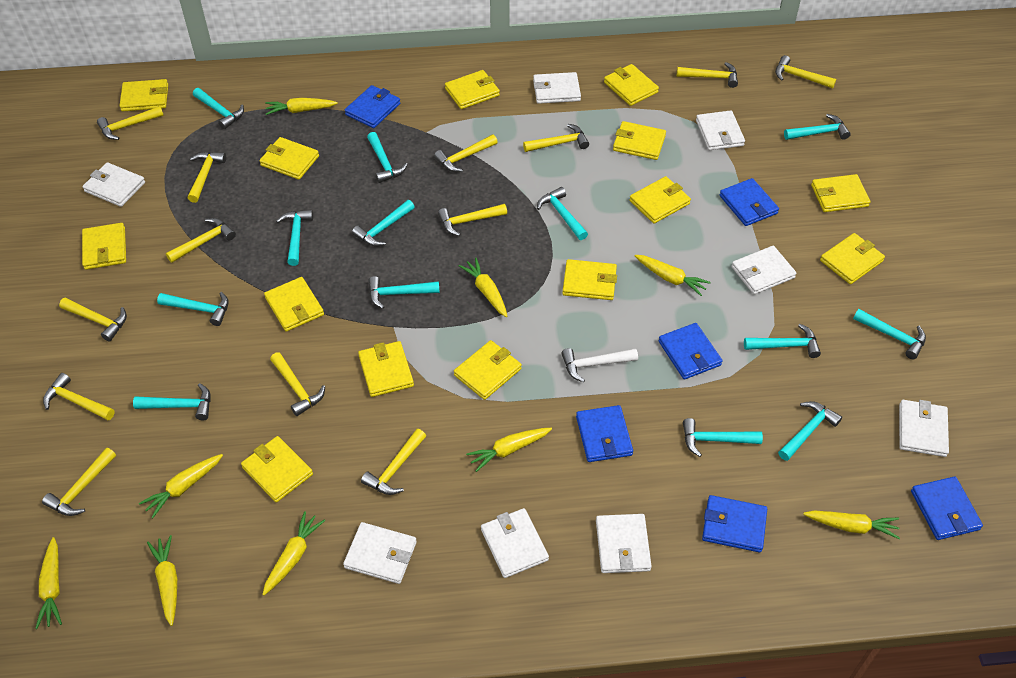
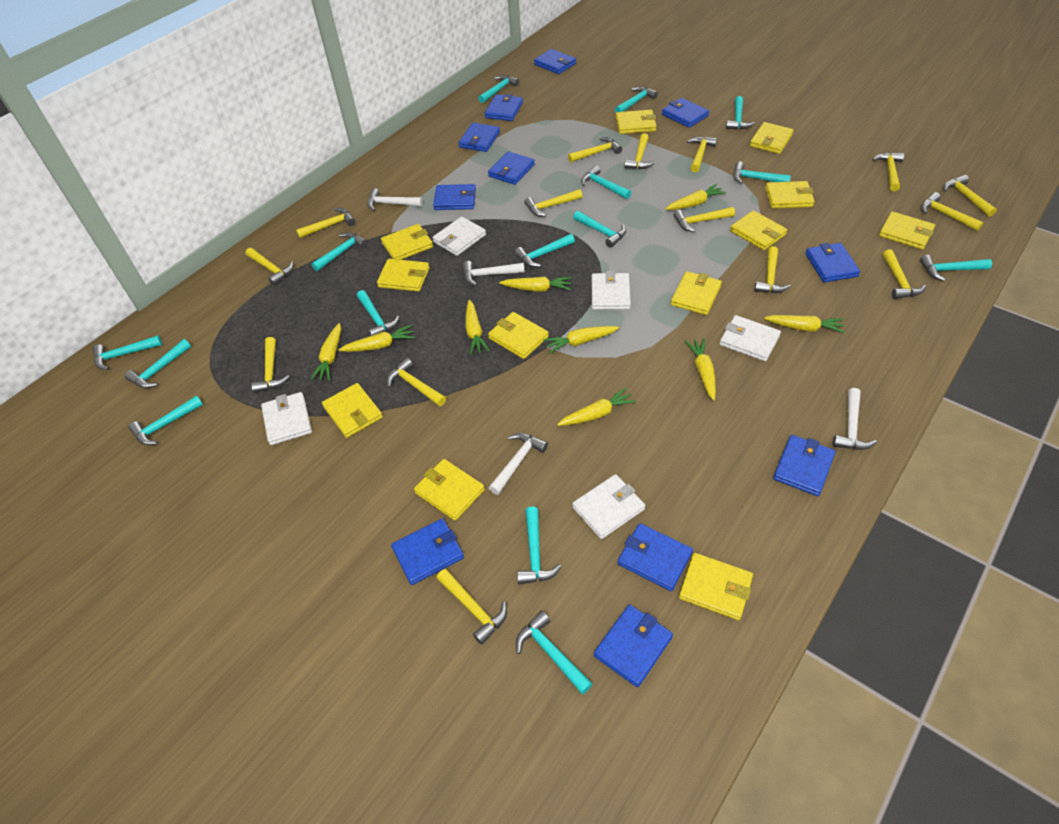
blue wallet: 6 -> 11
turquoise hammer: 13 -> 15
white hammer: 1 -> 4
white wallet: 8 -> 5
yellow hammer: 13 -> 15
yellow wallet: 14 -> 12

